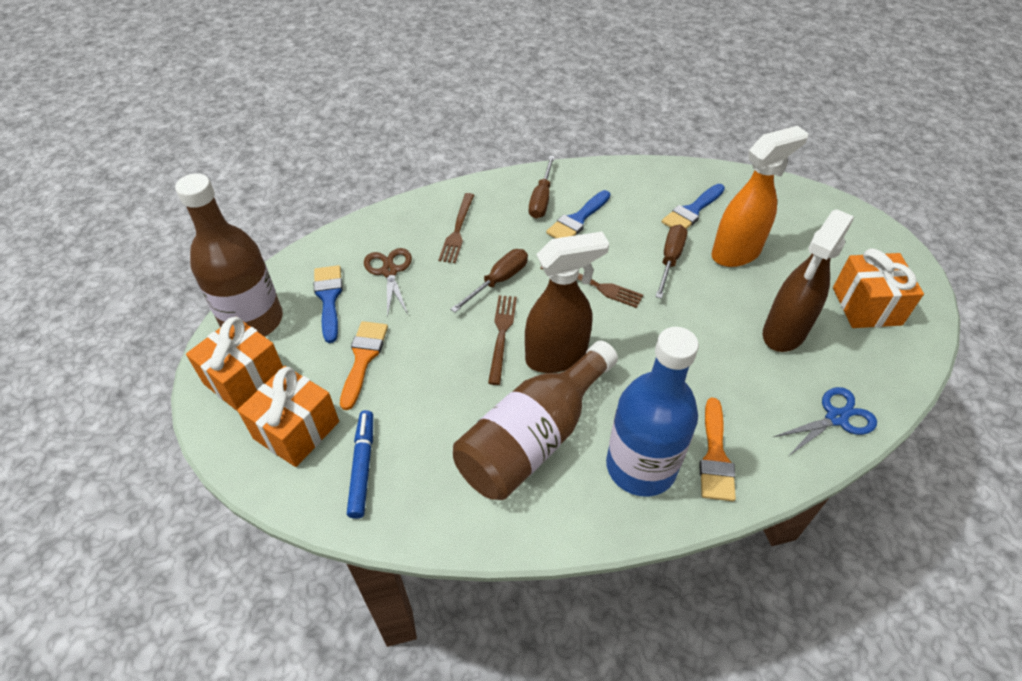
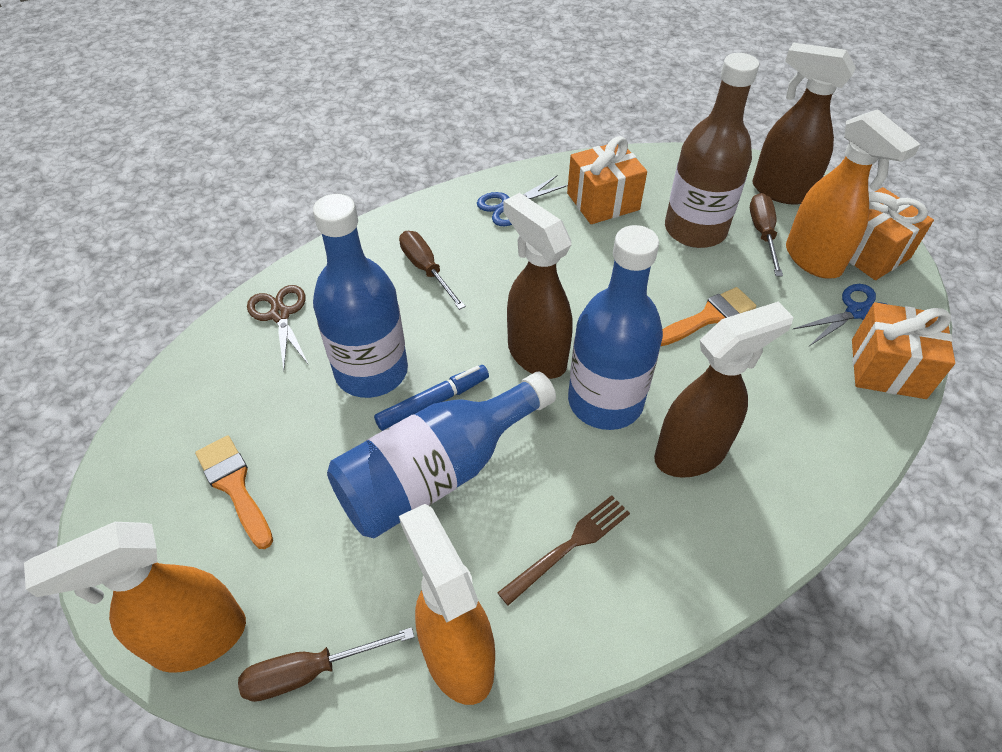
blue bottle: 1 -> 3
blue brush: 3 -> 0
blue scissors: 1 -> 2
brown bottle: 2 -> 1
brown fork: 3 -> 1
brown spray bottle: 2 -> 3
orange spray bottle: 1 -> 3

